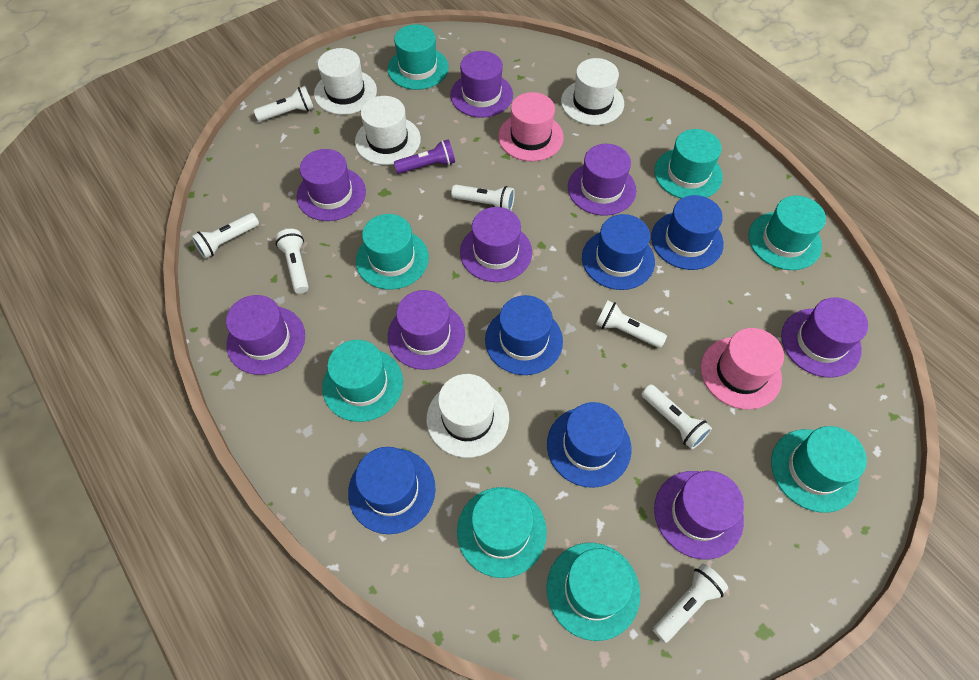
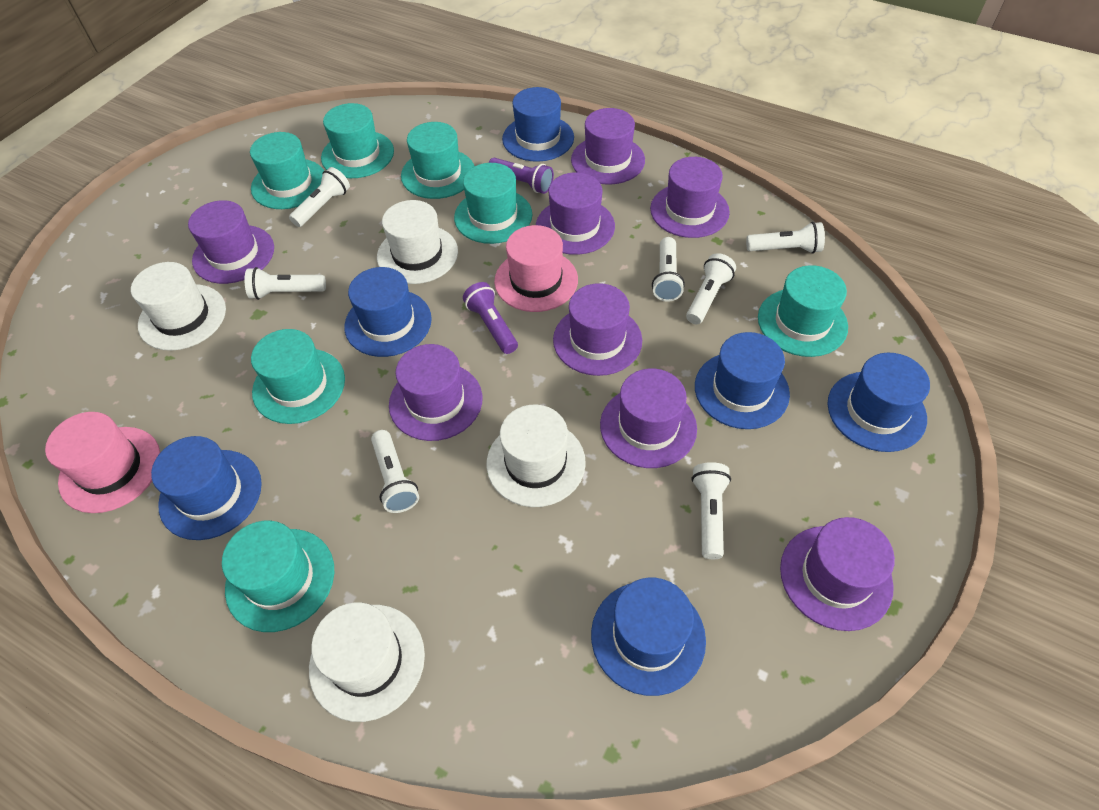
blue hat: 5 -> 6
purple flashlight: 1 -> 2
turquoise hat: 8 -> 7

